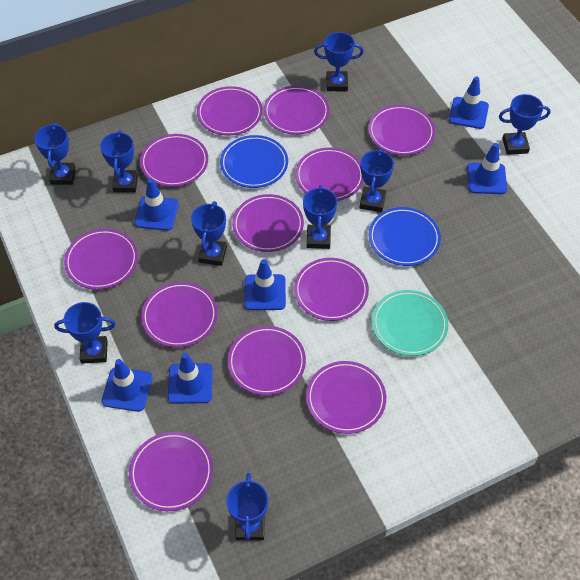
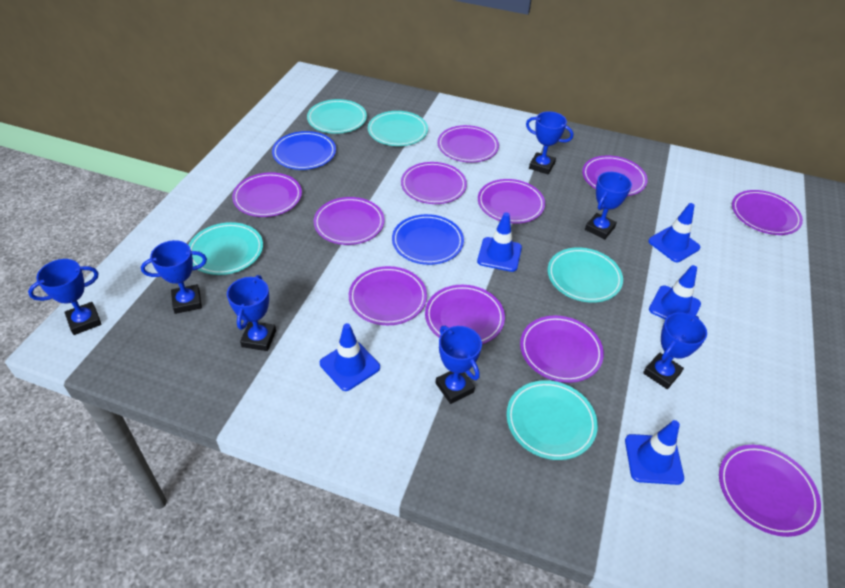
blue traffic cone: 6 -> 5
blue trophy: 9 -> 7
purple plate: 12 -> 11
turquoise plate: 1 -> 5

